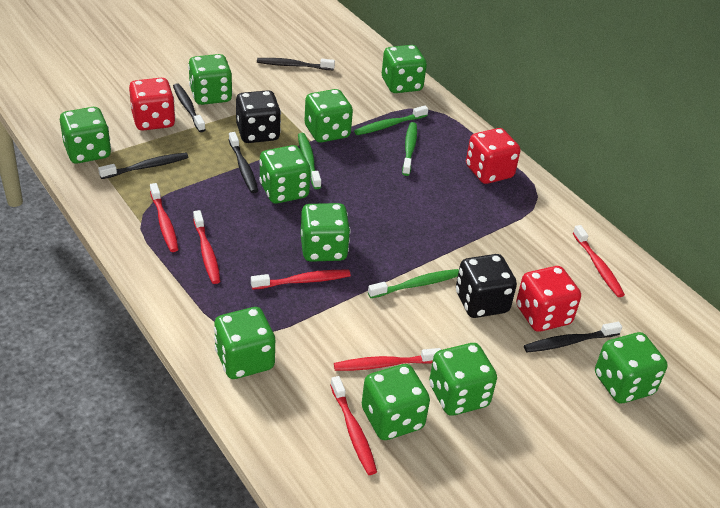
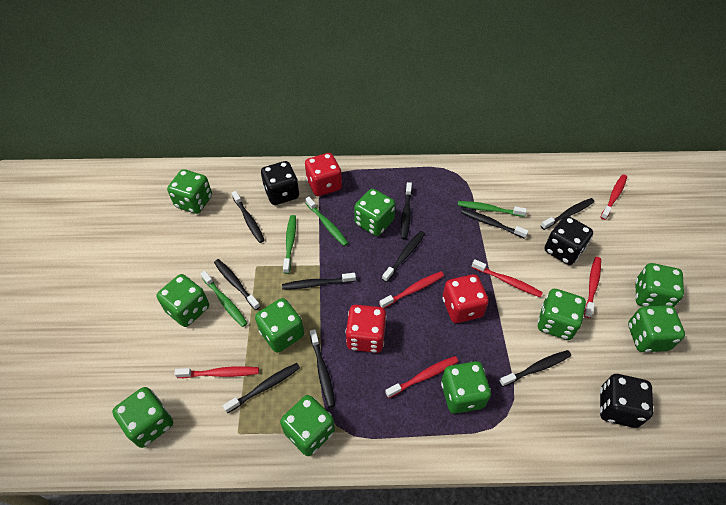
black dice: 2 -> 3
black toothbrush: 5 -> 10

